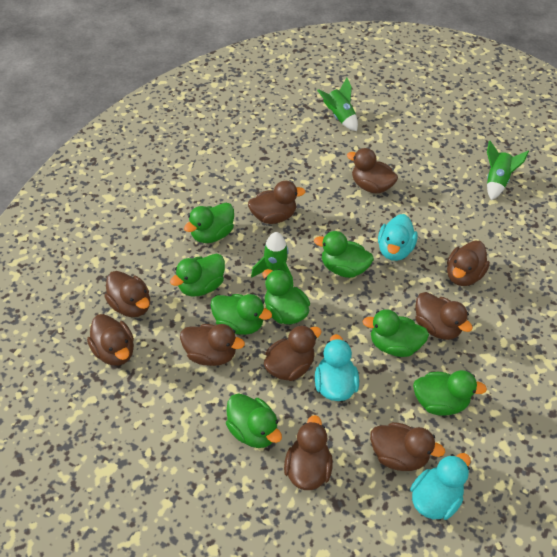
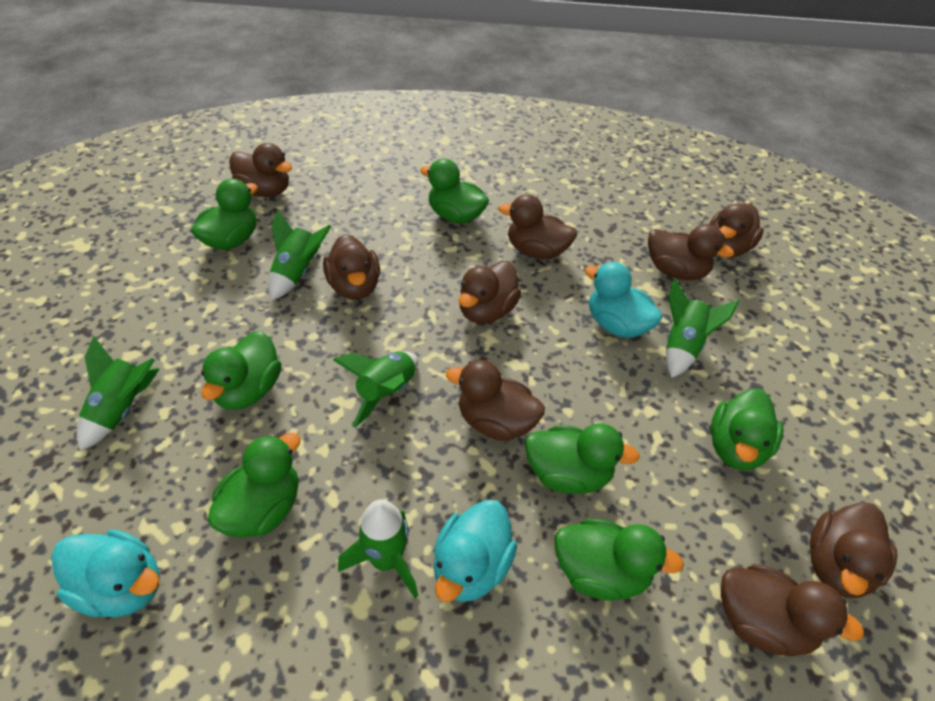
brown duck: 10 -> 9
green duck: 8 -> 7
green rocket: 3 -> 5

